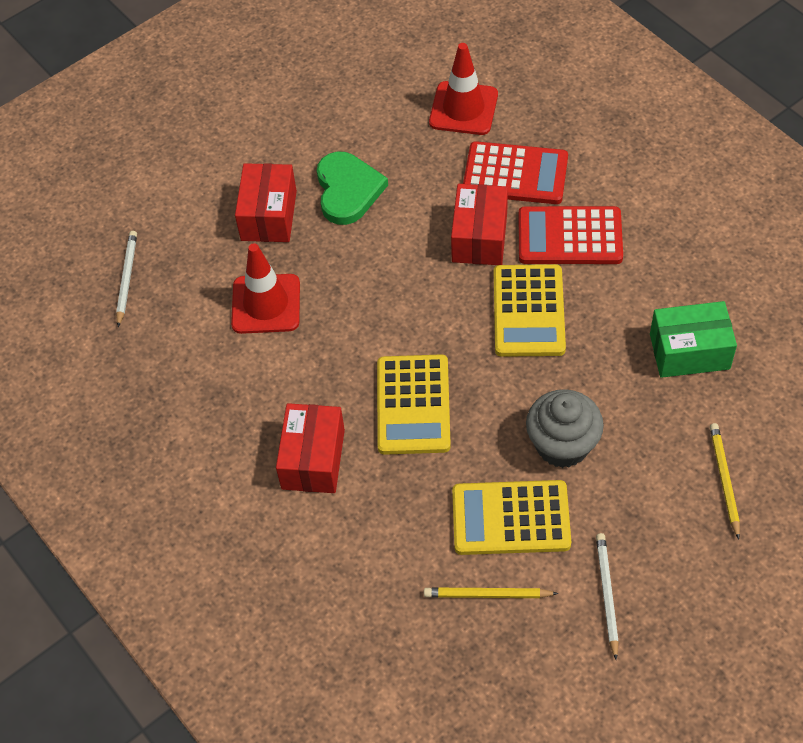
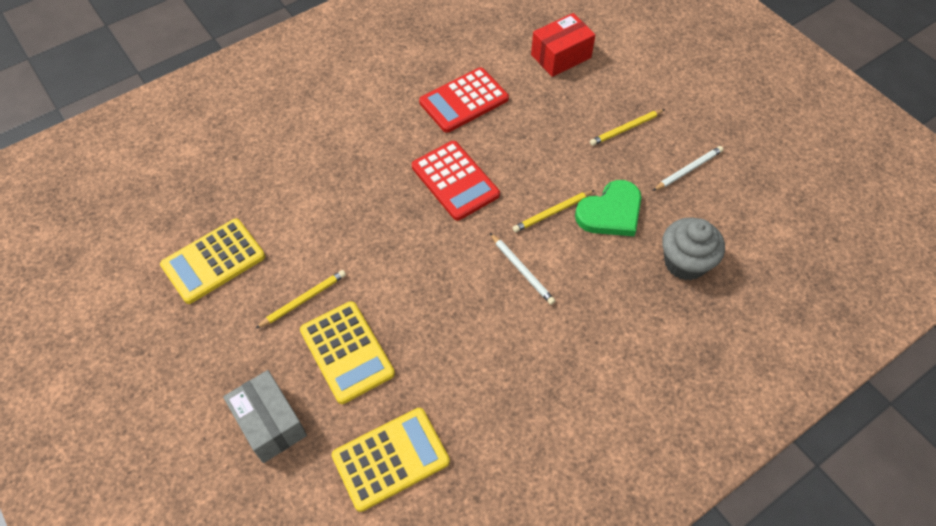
green box: 1 -> 0
grey box: 0 -> 1
red box: 3 -> 1
red traffic cone: 2 -> 0
yellow pencil: 2 -> 3

